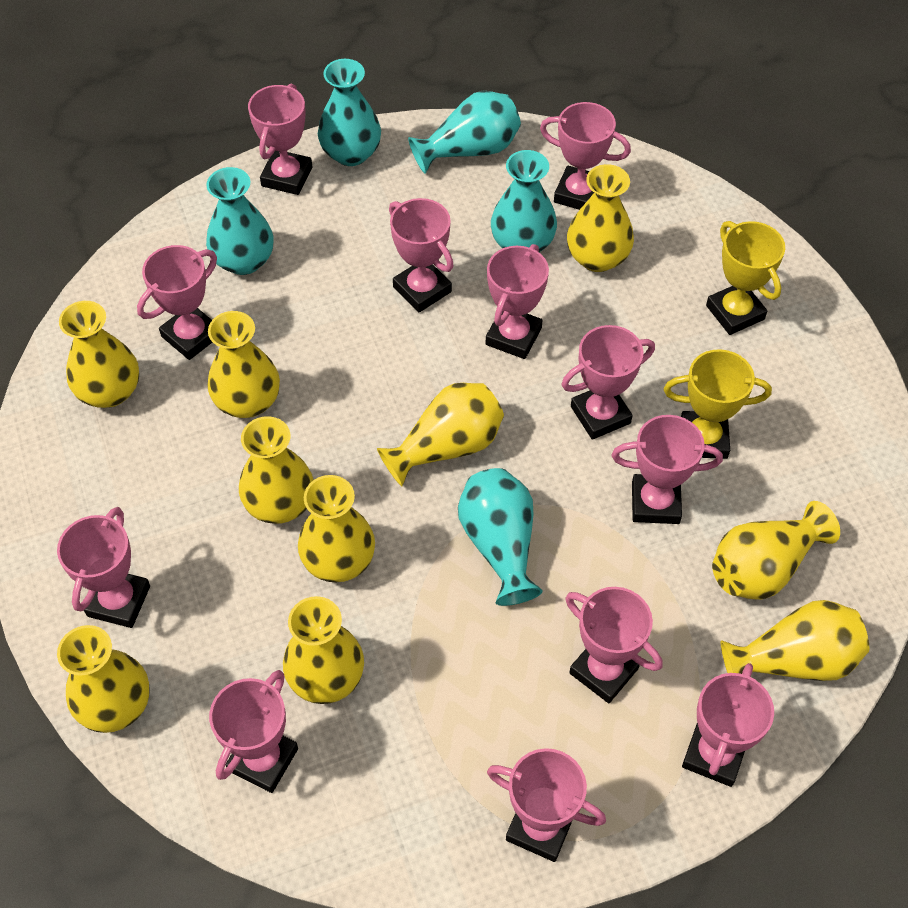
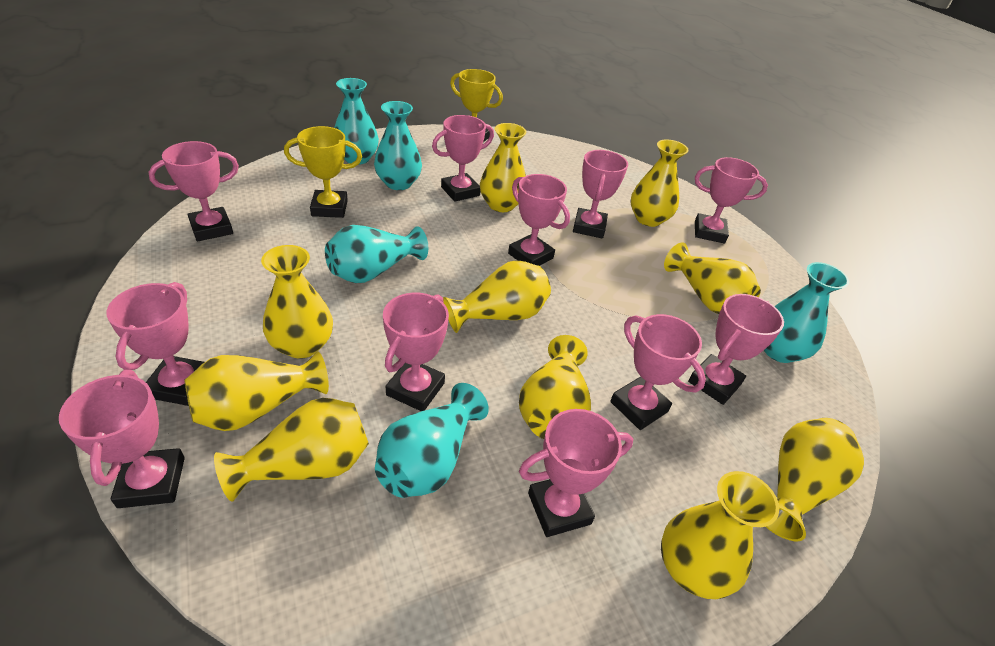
pink trophy: 12 -> 11

